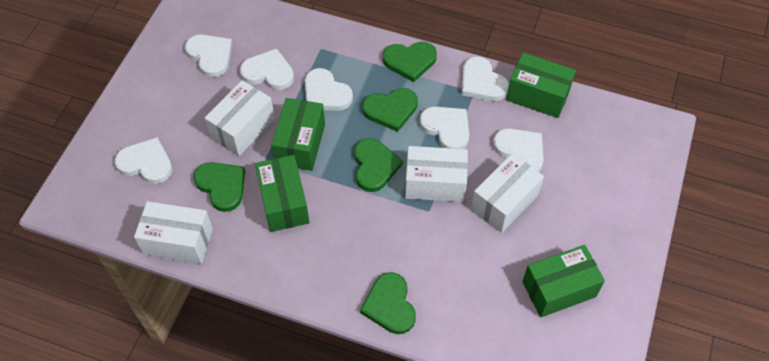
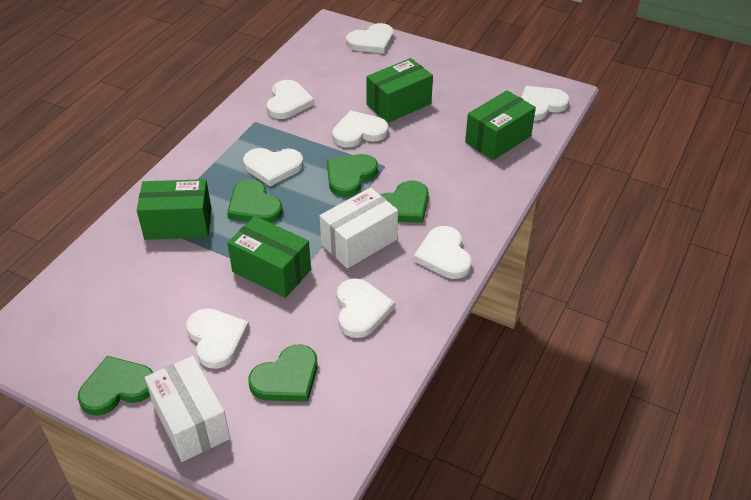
white box: 4 -> 2
white heart: 7 -> 8

